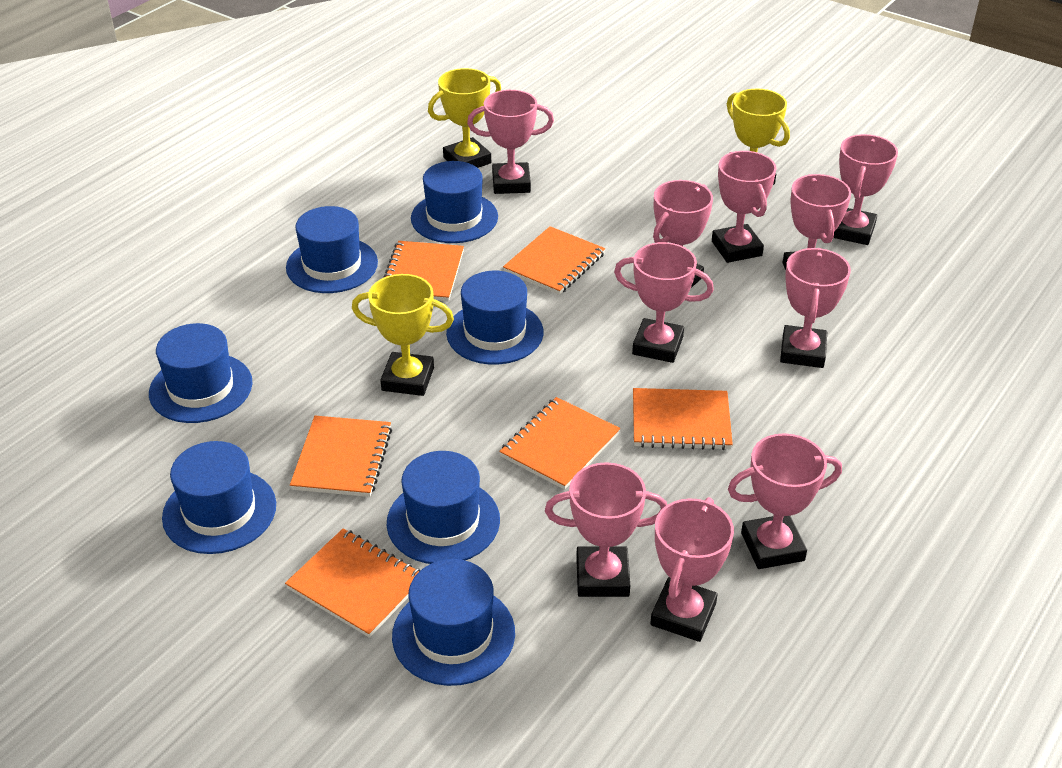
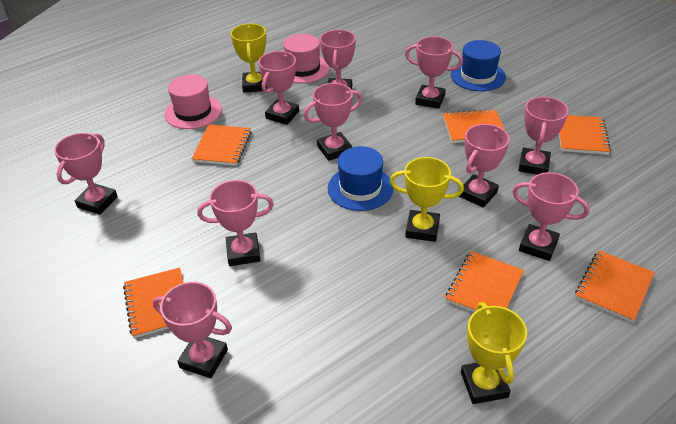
blue hat: 7 -> 2
pink hat: 0 -> 2

